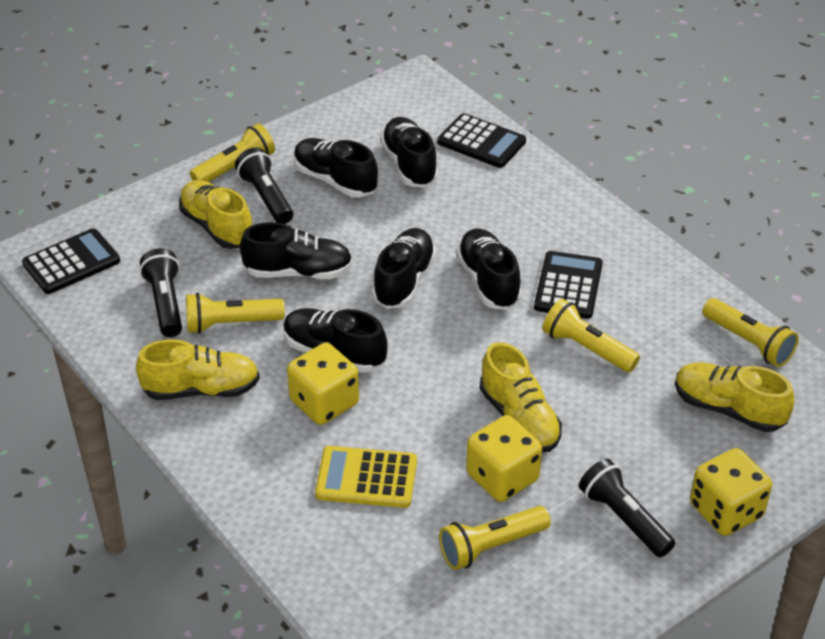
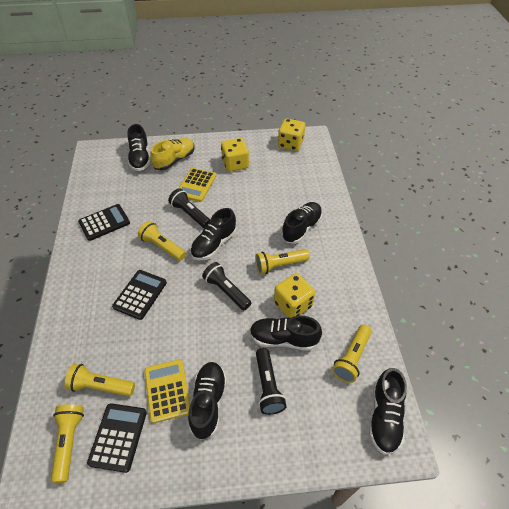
yellow calculator: 1 -> 2
yellow shoe: 4 -> 1

